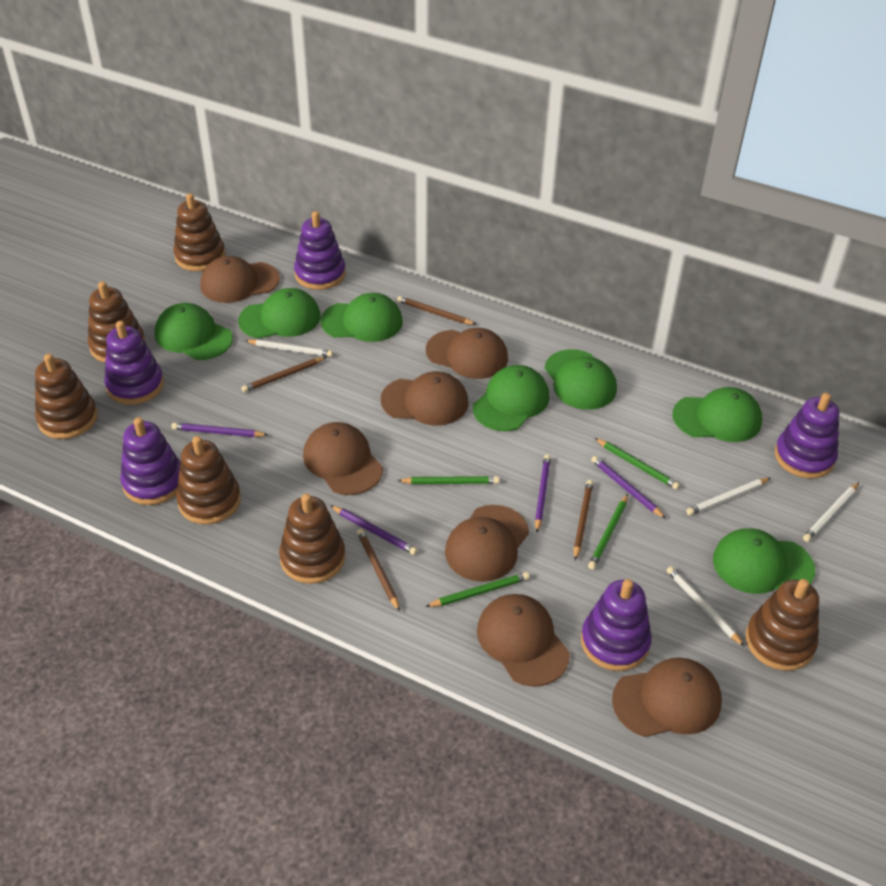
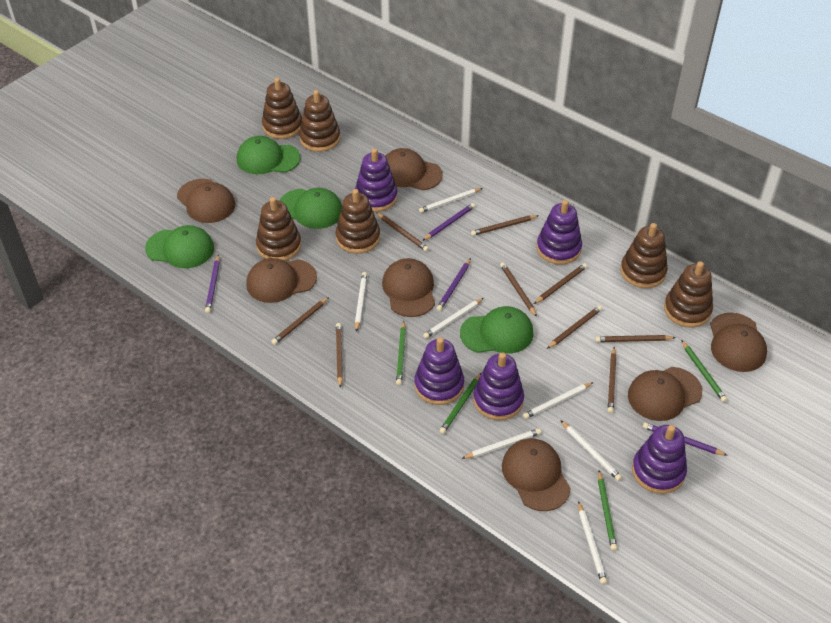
brown pencil: 4 -> 9
green cap: 7 -> 4
white pencil: 4 -> 7

